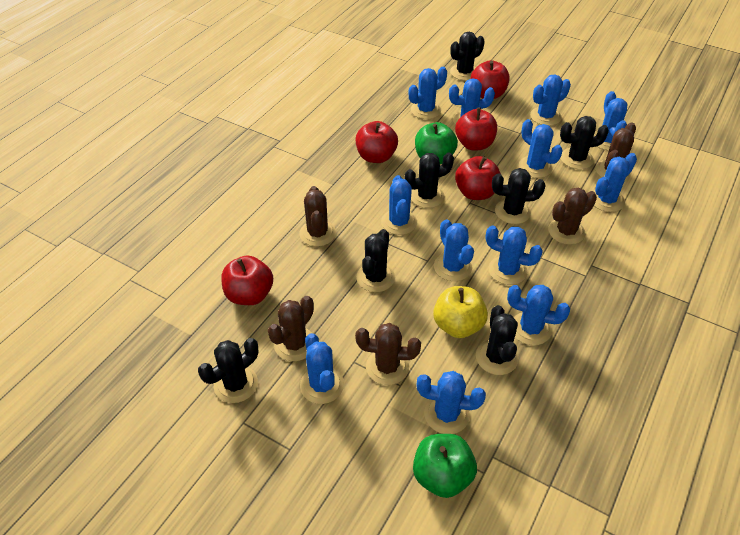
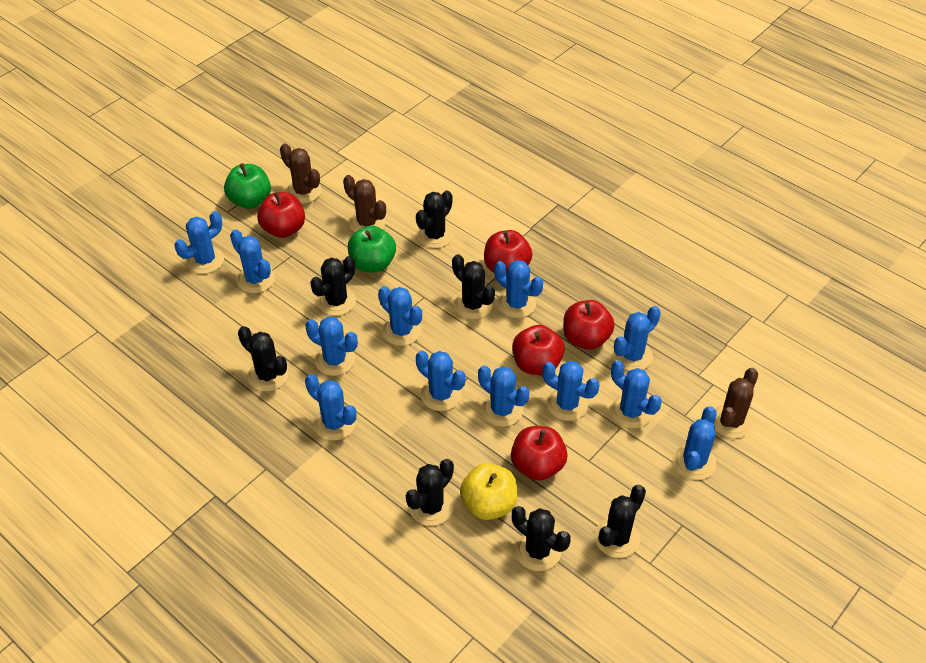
brown cactus: 5 -> 3

